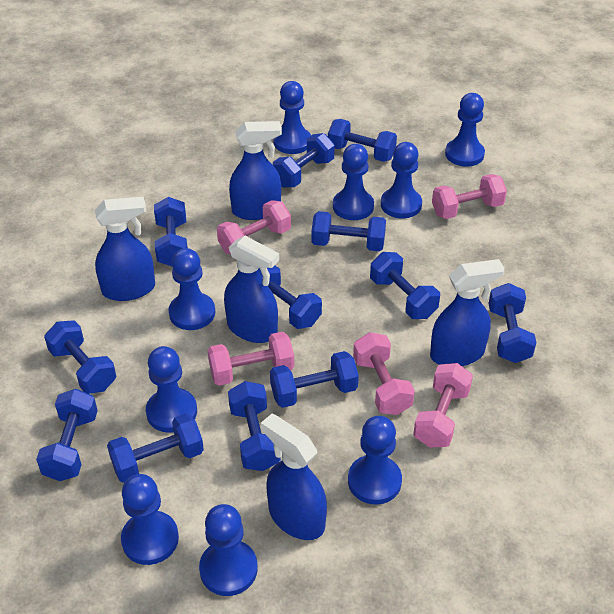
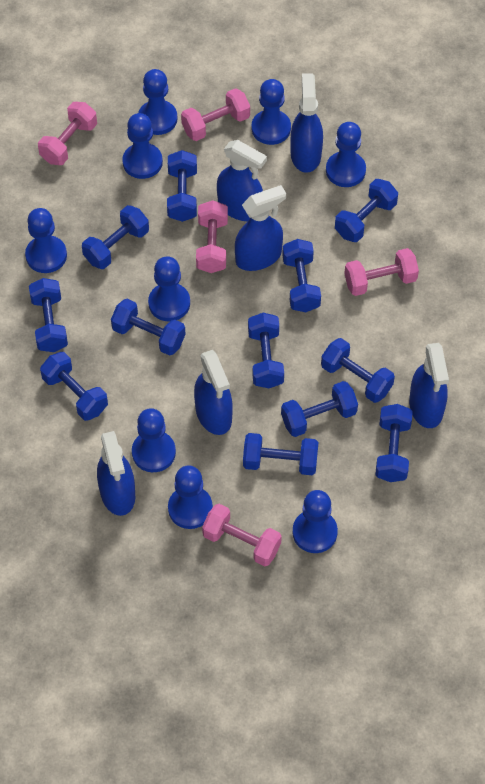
blue spray bottle: 5 -> 6

